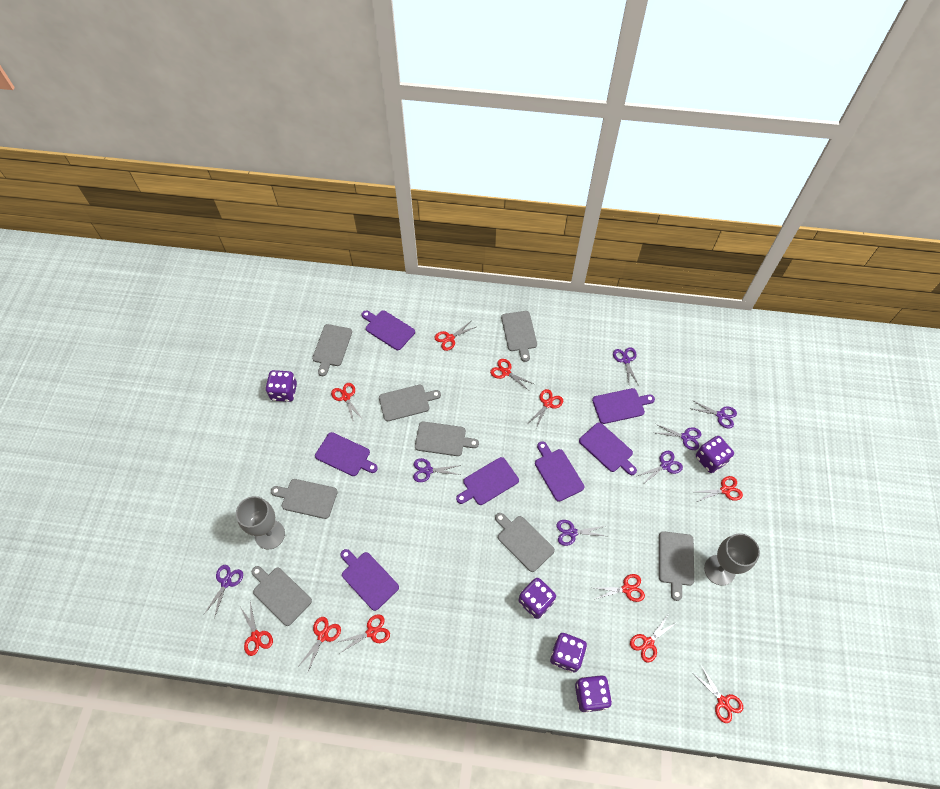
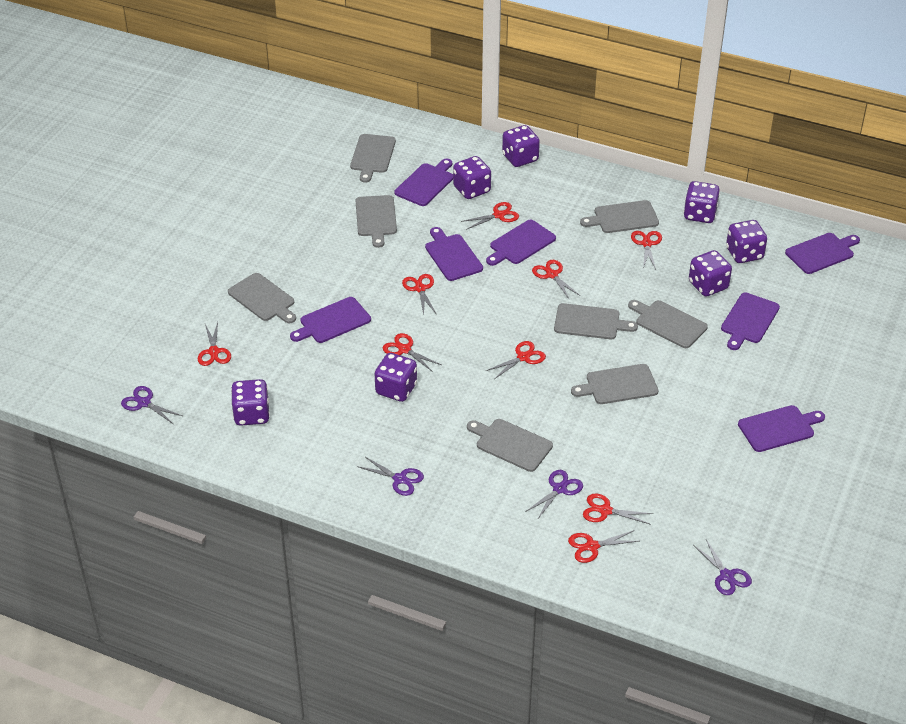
grey goblet: 2 -> 0
purple dice: 5 -> 7
purple scissors: 7 -> 4
red scissors: 11 -> 9

